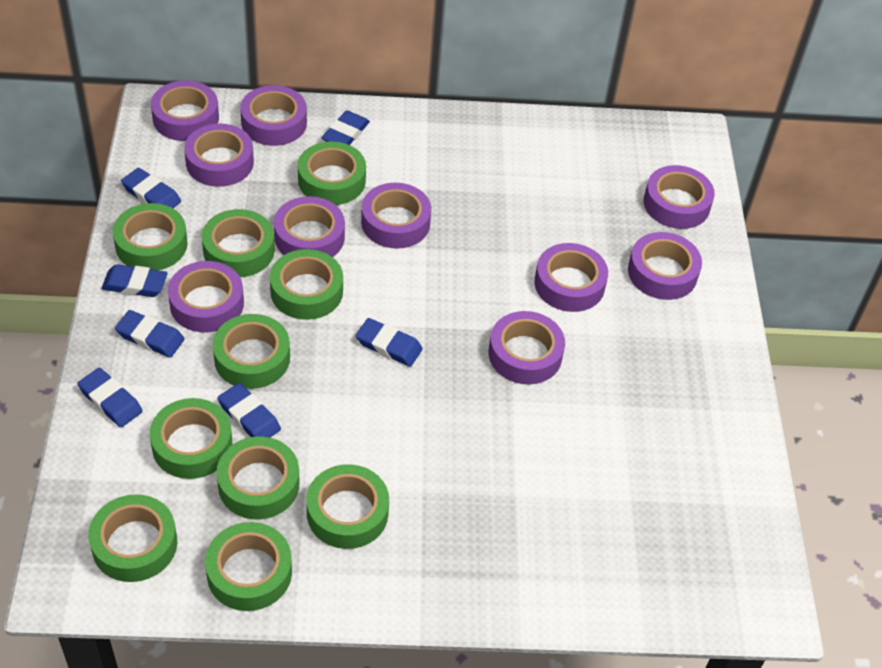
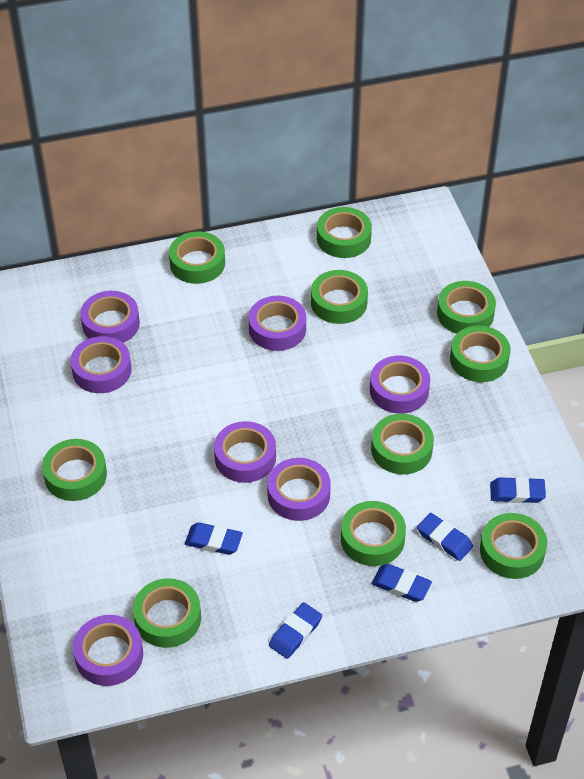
blue eraser: 7 -> 5
purple tape: 10 -> 7

